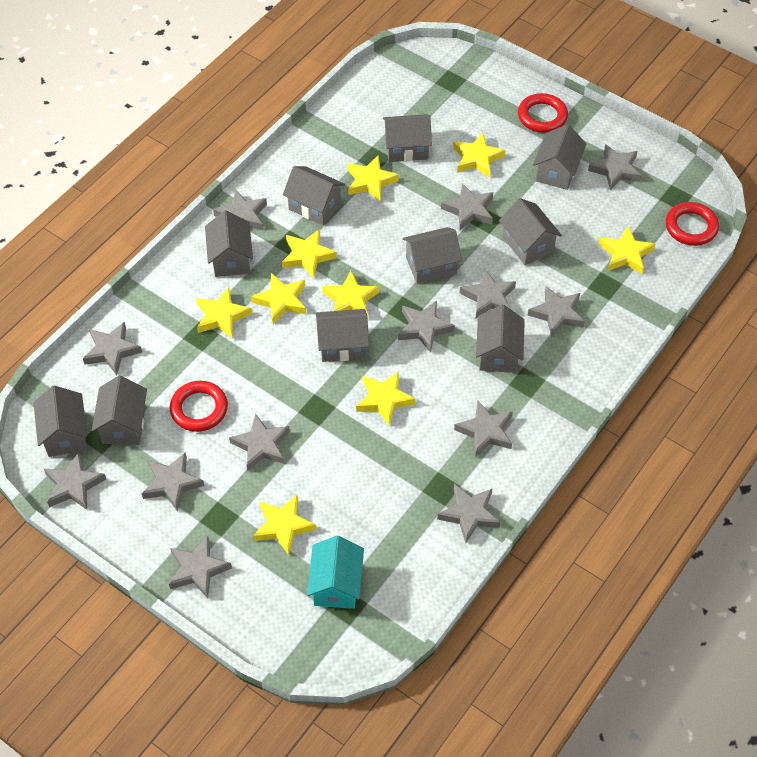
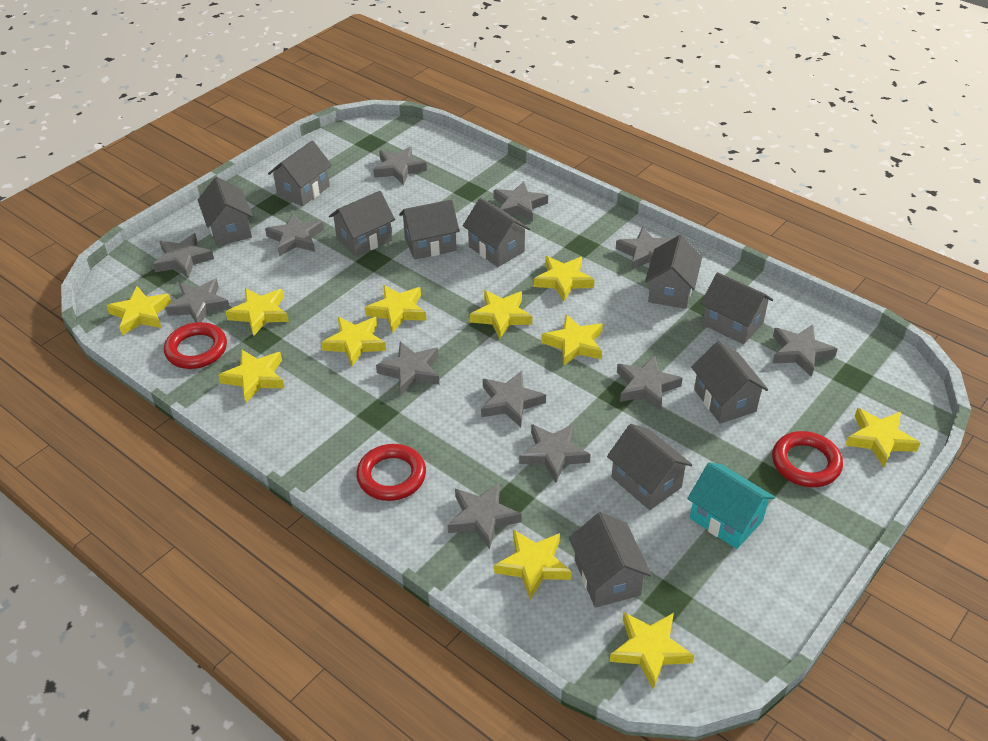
grey star: 13 -> 12
yellow star: 9 -> 11

